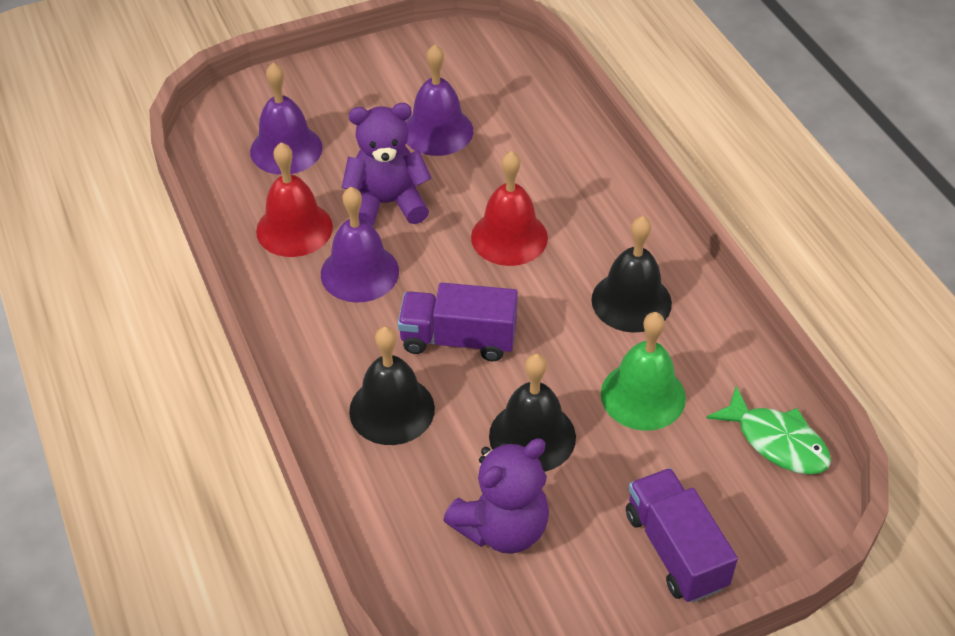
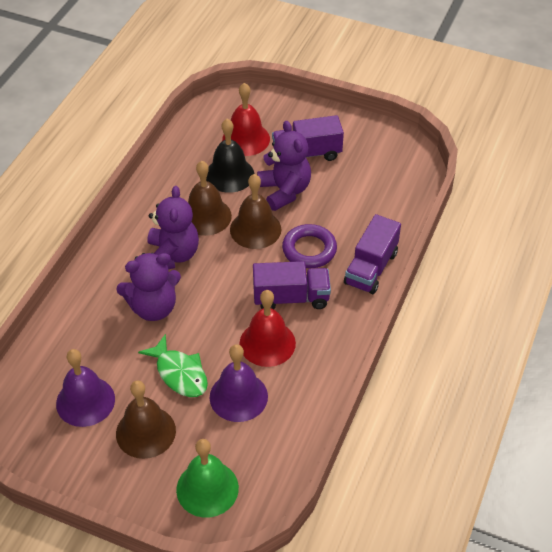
black bell: 3 -> 1
brown bell: 0 -> 3
purple bell: 3 -> 2
purple ring: 0 -> 1
purple teddy bear: 2 -> 3
purple truck: 2 -> 3

